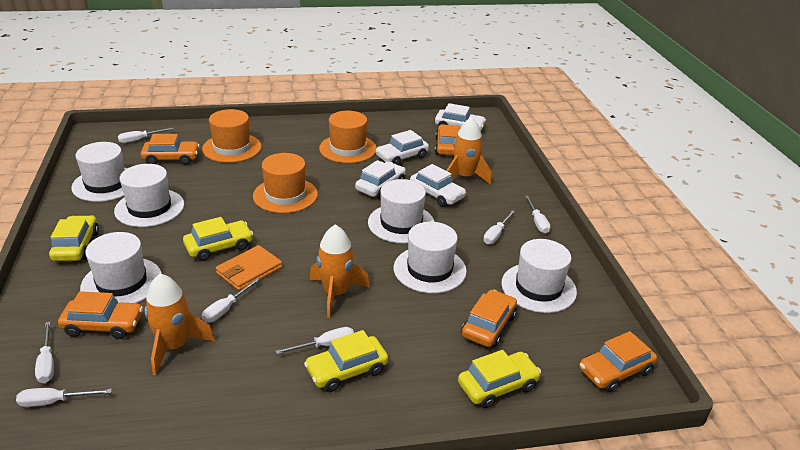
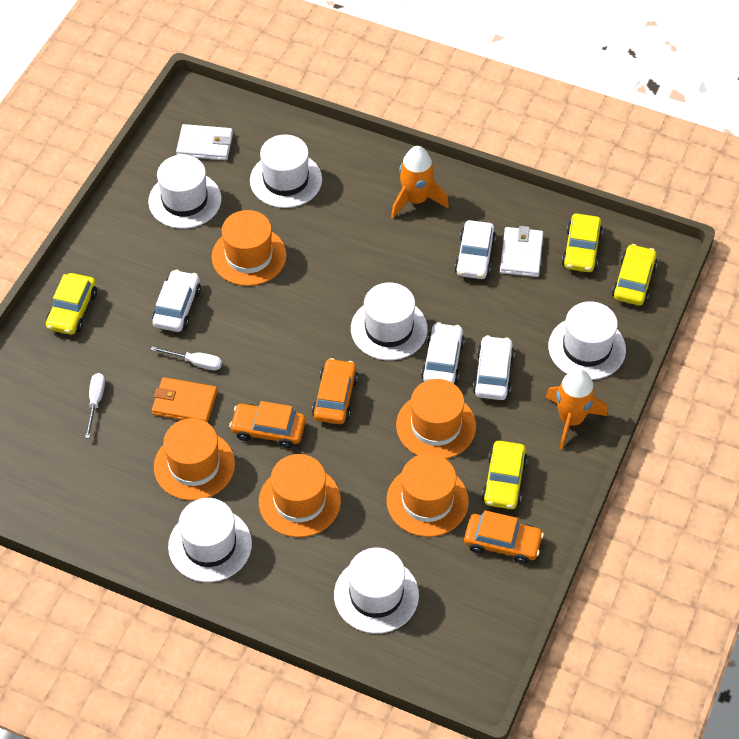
orange car: 5 -> 3
orange hat: 3 -> 5
orange rocket: 3 -> 2
white screwdriver: 7 -> 2
white wallet: 0 -> 2

